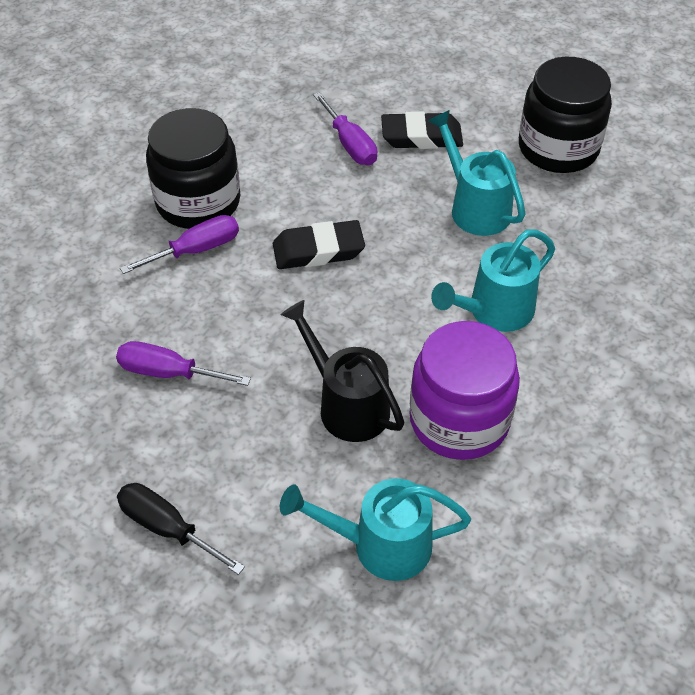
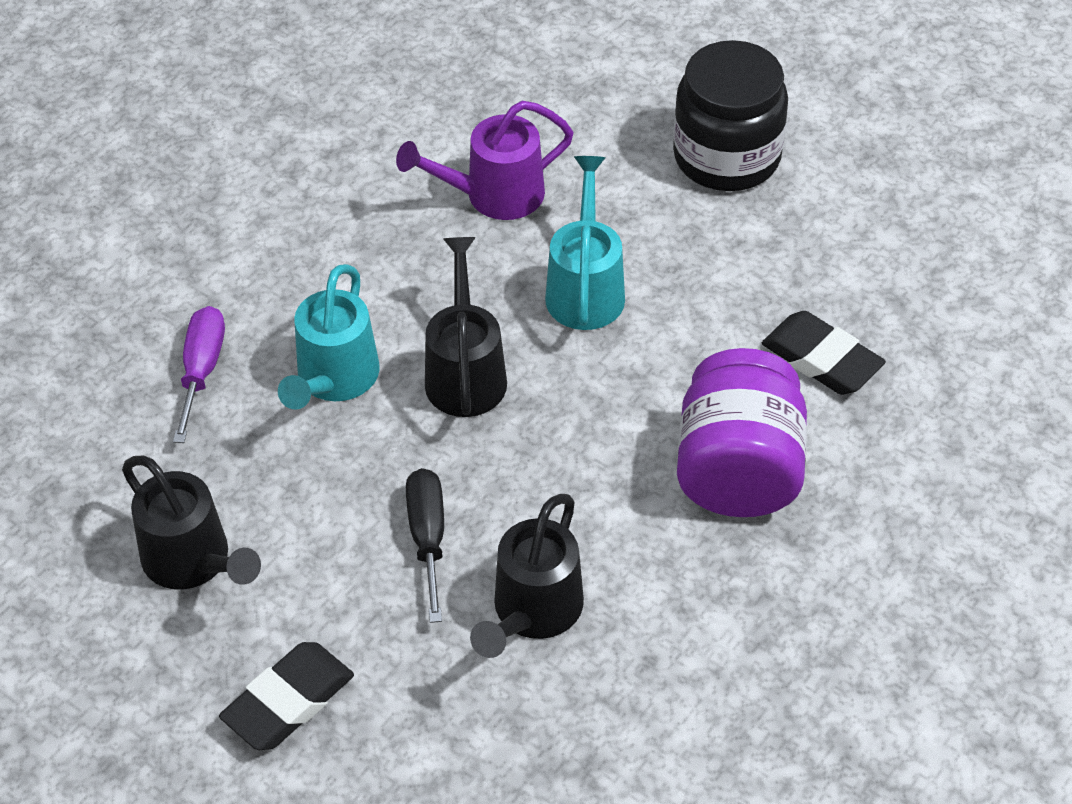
black jar: 2 -> 1
black watering can: 1 -> 3
purple screwdriver: 3 -> 1
purple watering can: 0 -> 1
turquoise watering can: 3 -> 2

